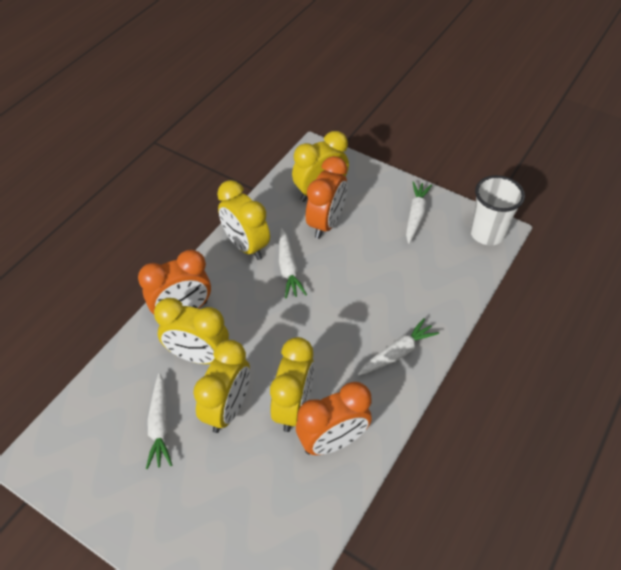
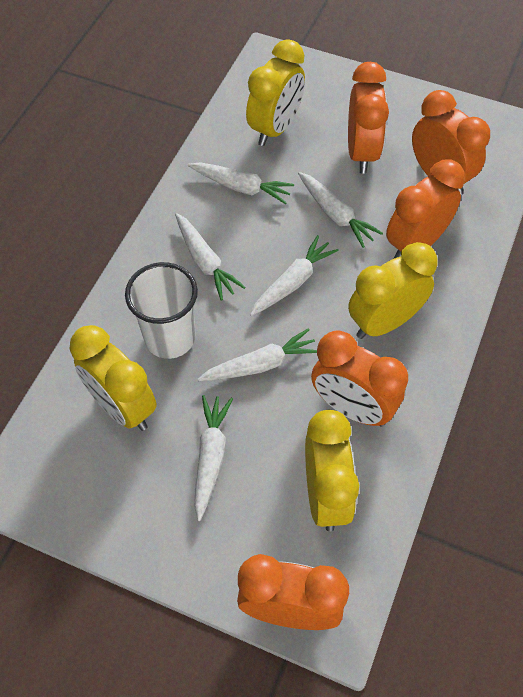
orange clock: 3 -> 5
white carrot: 4 -> 6
yellow clock: 5 -> 4

